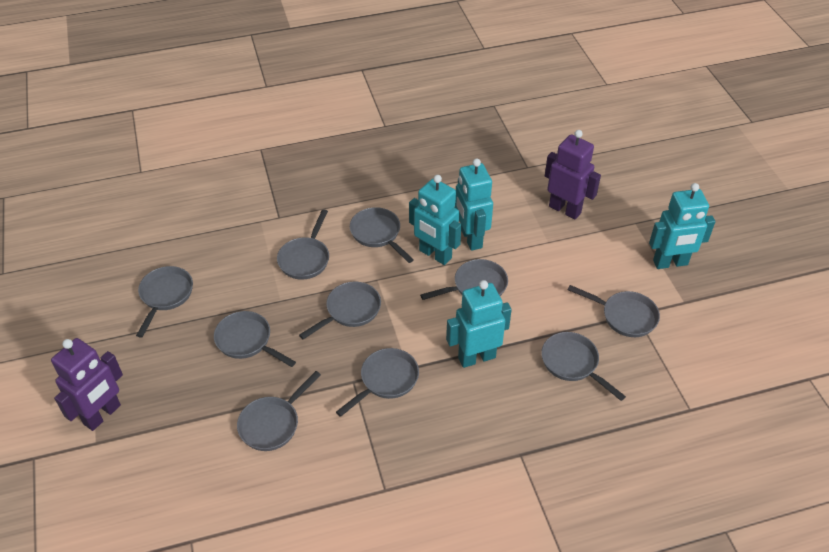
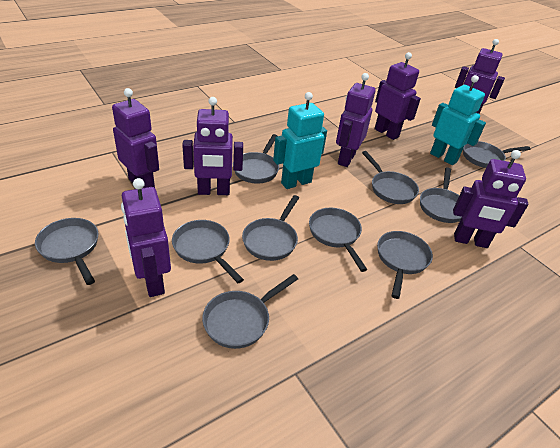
purple robot: 2 -> 7
turquoise robot: 4 -> 2

